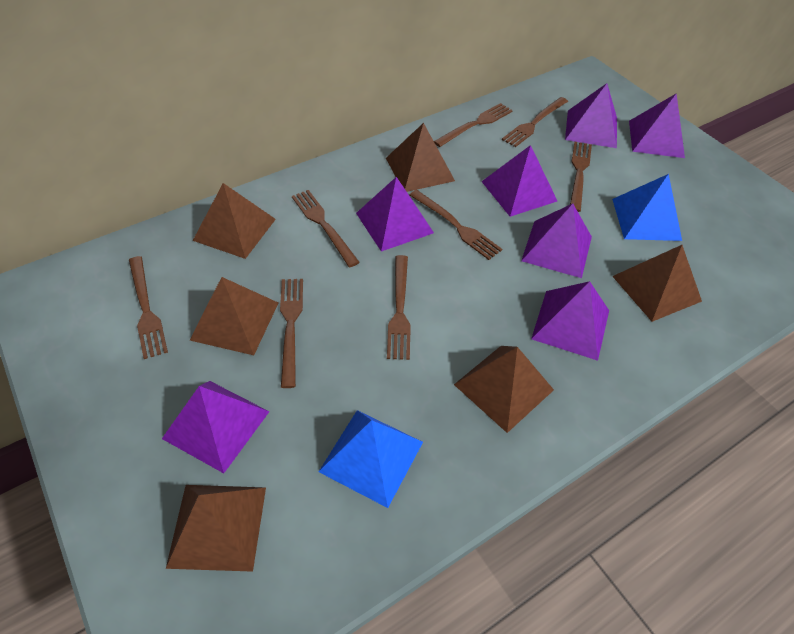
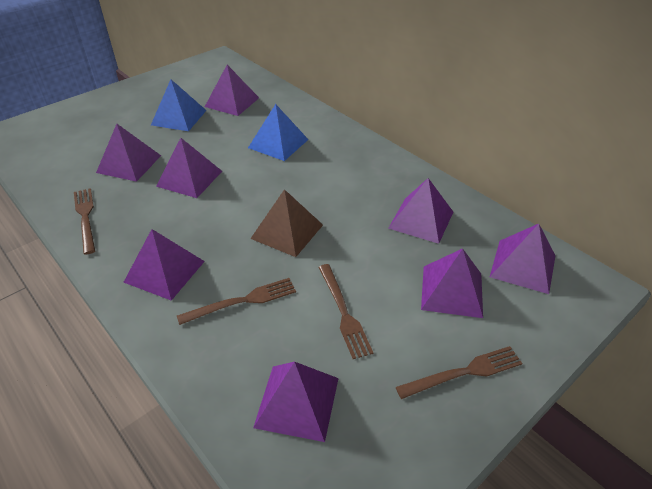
brown fork: 8 -> 4
brown pyramid: 6 -> 1
purple pyramid: 7 -> 8

